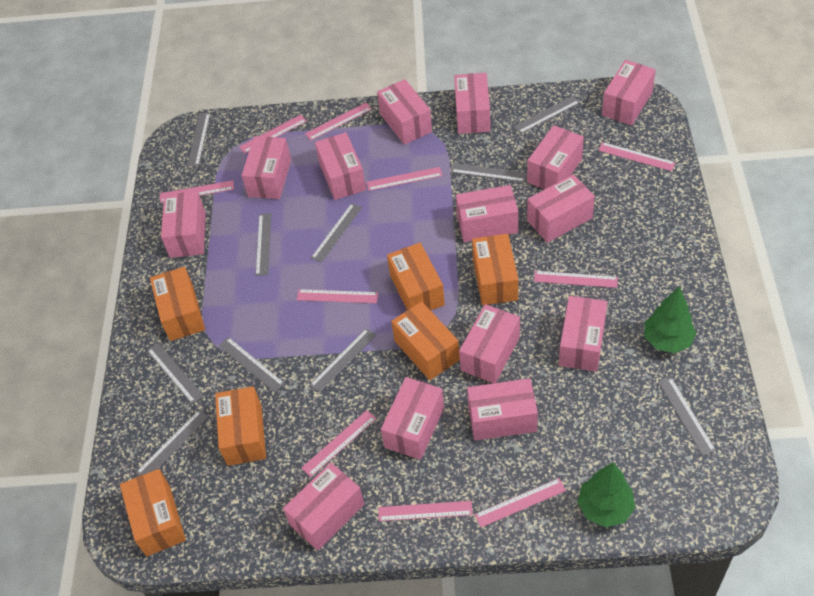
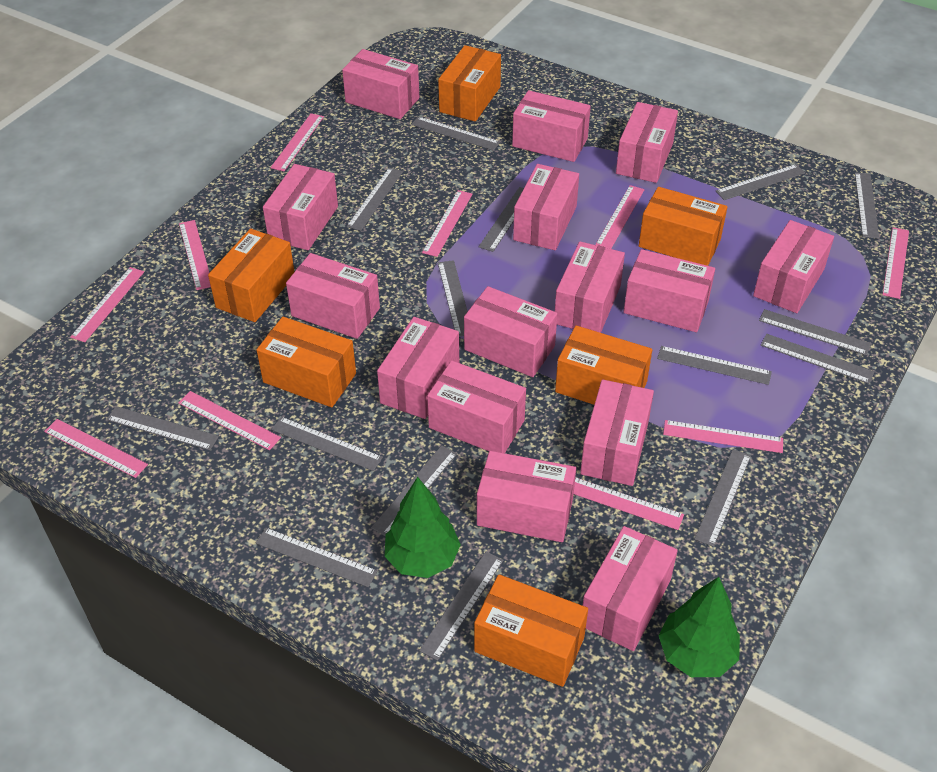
grey ruler: 10 -> 15
pink box: 14 -> 15

